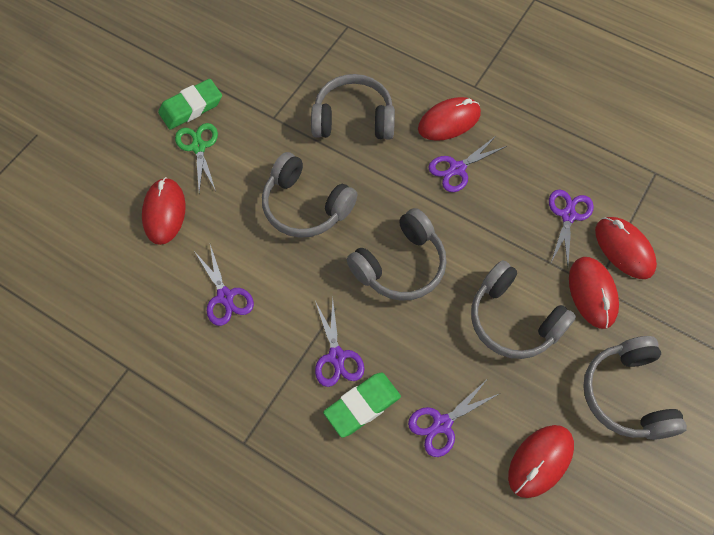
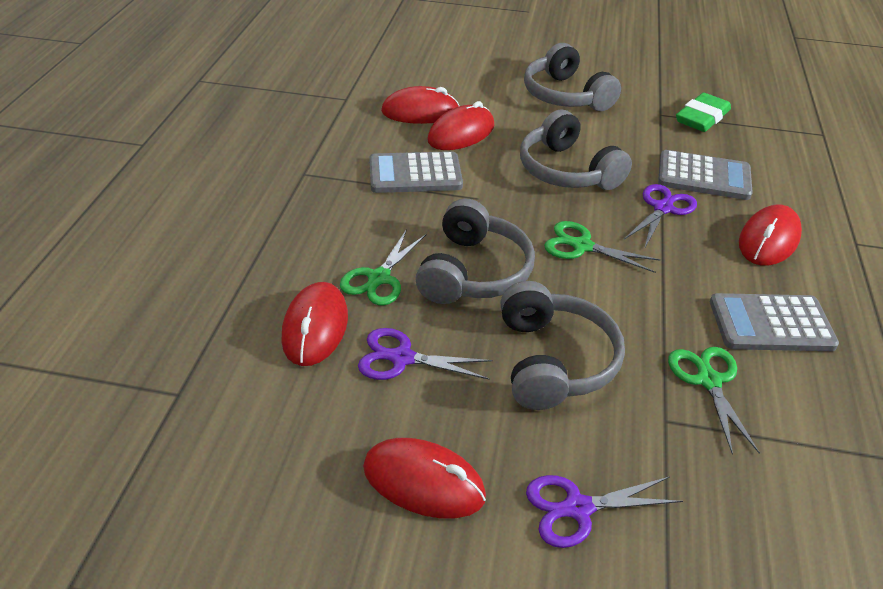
green eraser: 2 -> 1
green scissors: 1 -> 3
grey calculator: 0 -> 3
grey headphones: 5 -> 4
purple scissors: 5 -> 3

